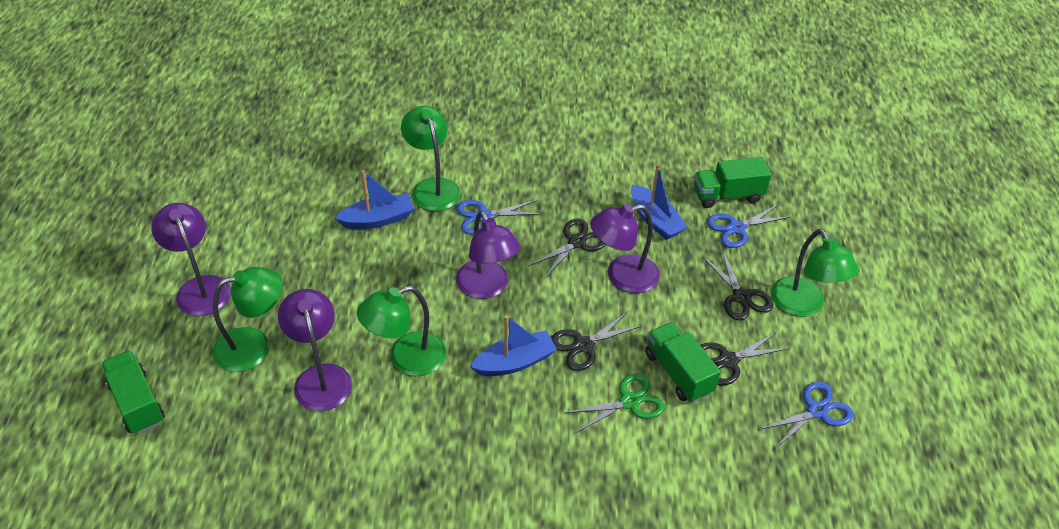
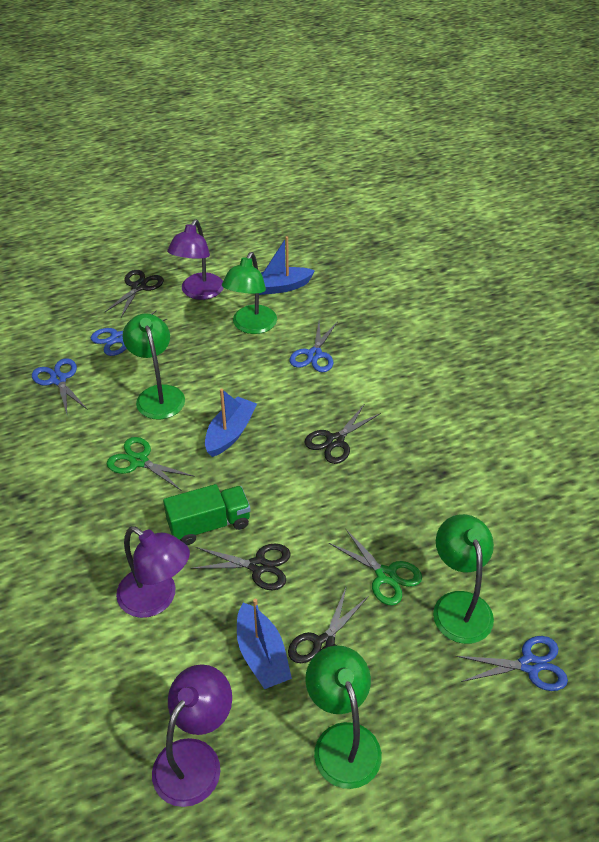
blue scissors: 3 -> 4
green scissors: 1 -> 2
green truck: 3 -> 1
purple lamp: 4 -> 3

